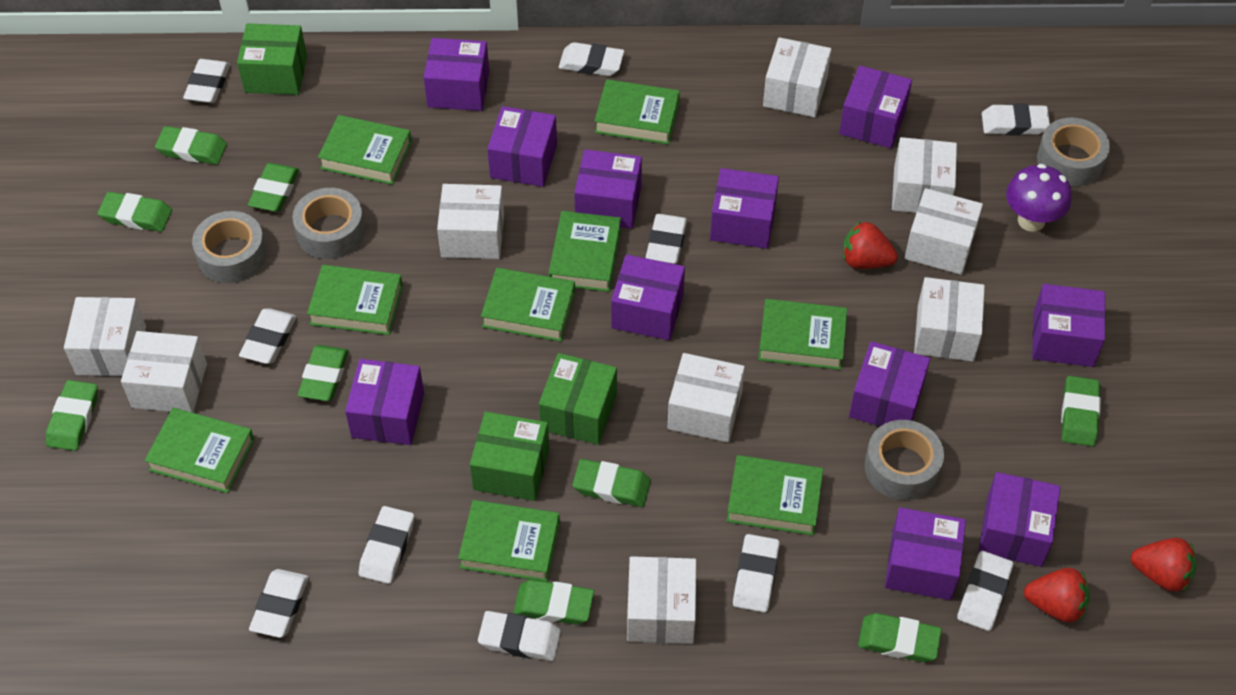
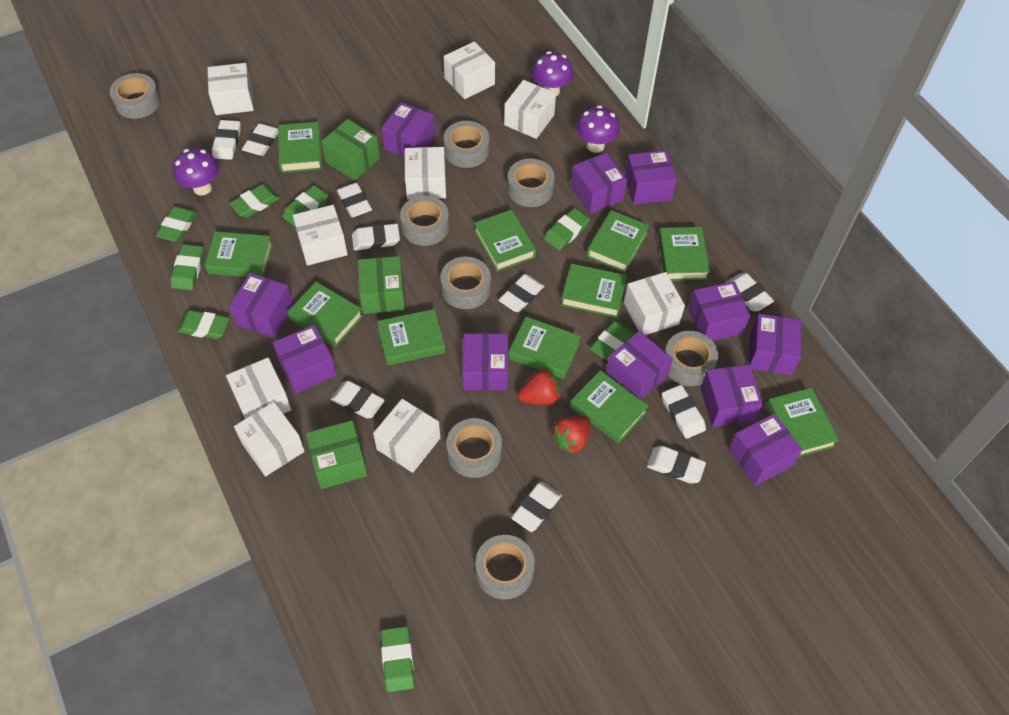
green book: 9 -> 11
green eraser: 9 -> 8
grey tape: 4 -> 8
purple mushroom: 1 -> 3
red strawberry: 3 -> 2

